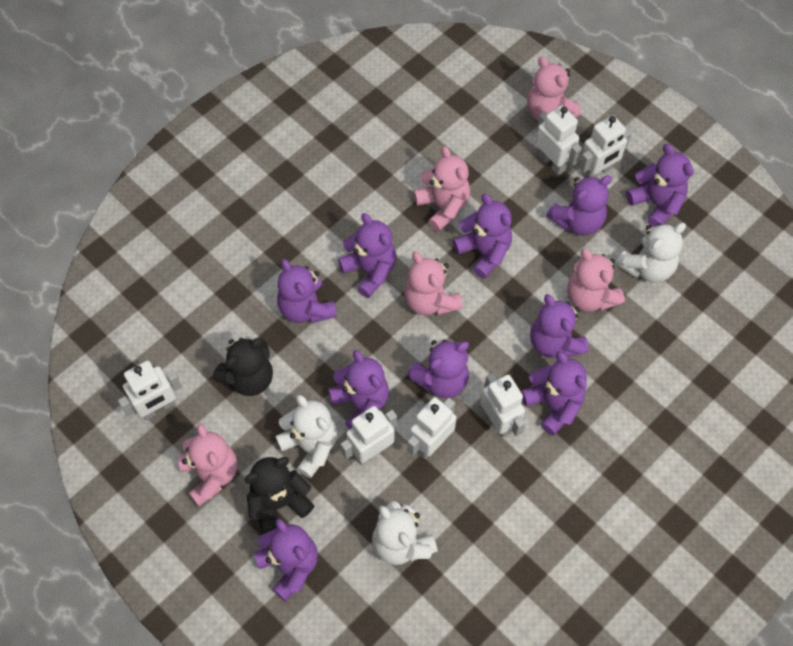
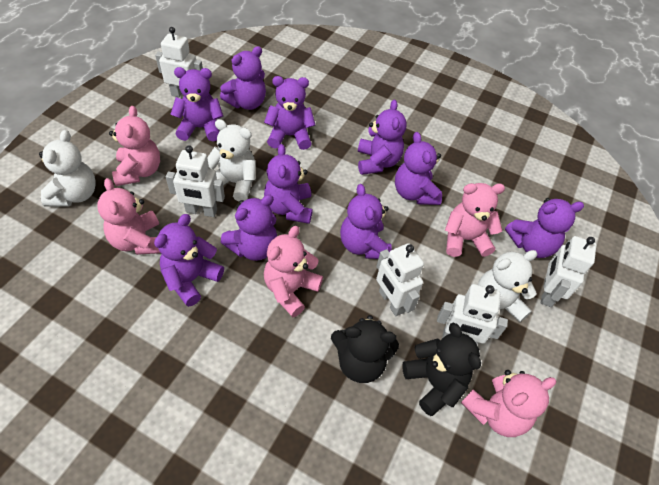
white robot: 6 -> 5

